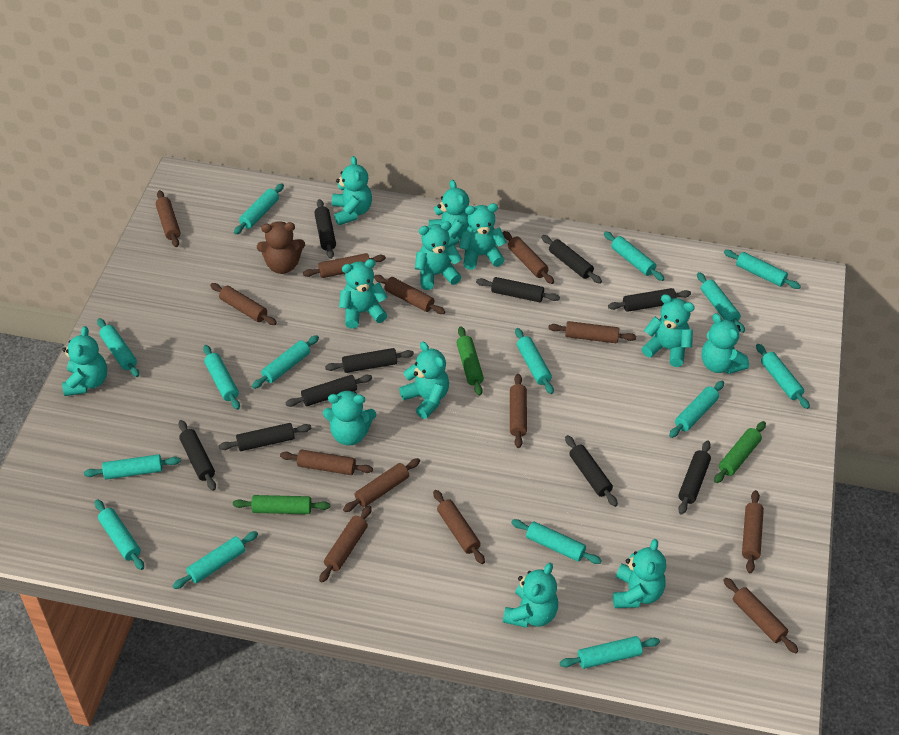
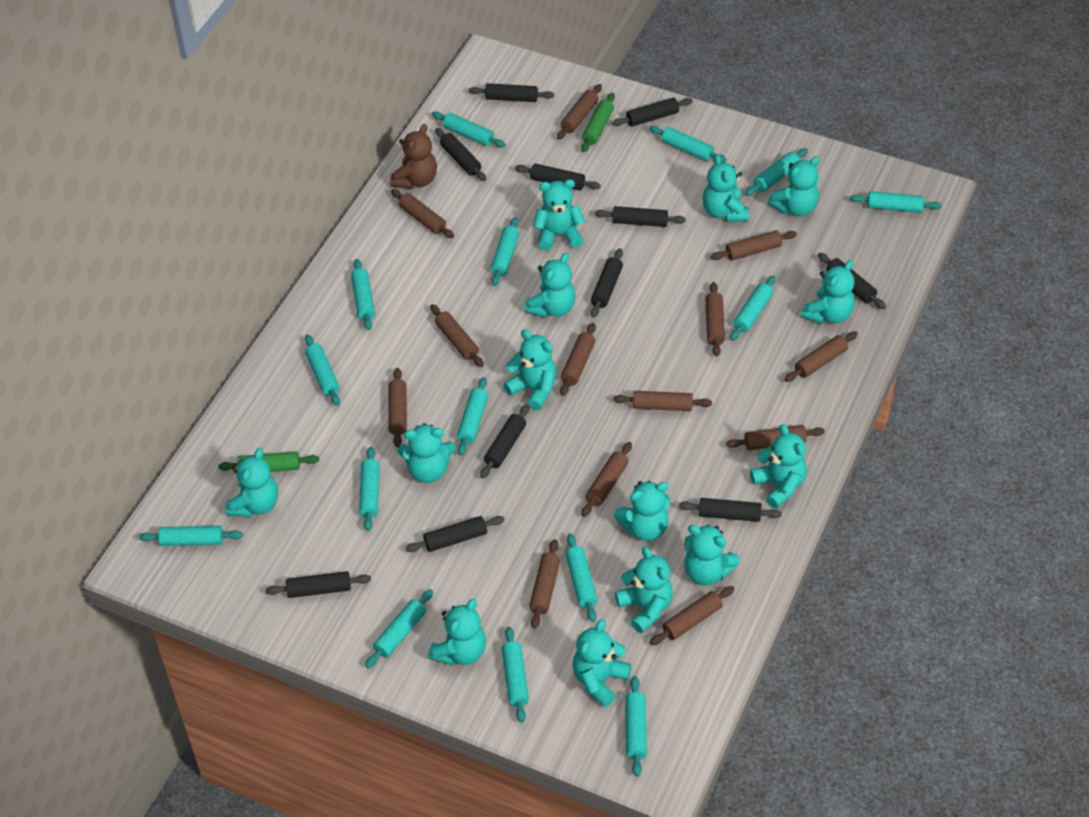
black rolling pin: 10 -> 11
green rolling pin: 3 -> 2
turquoise teddy bear: 12 -> 14

